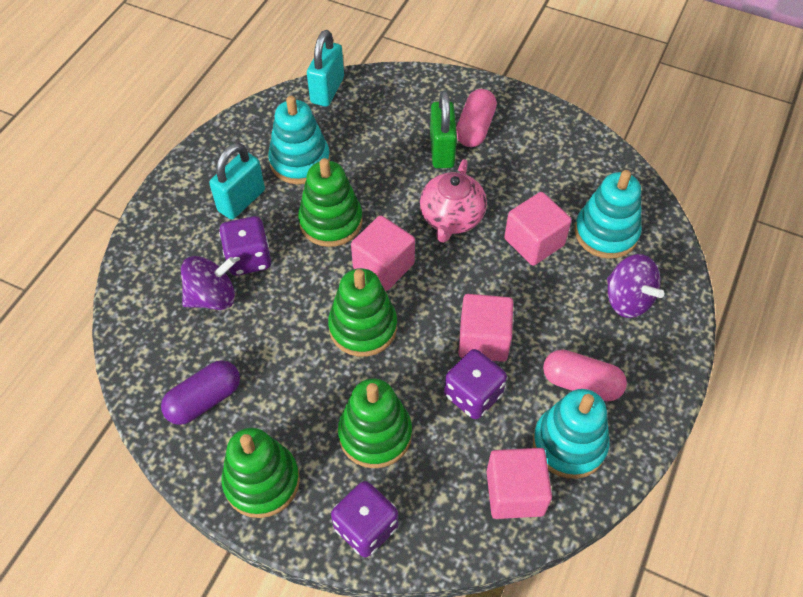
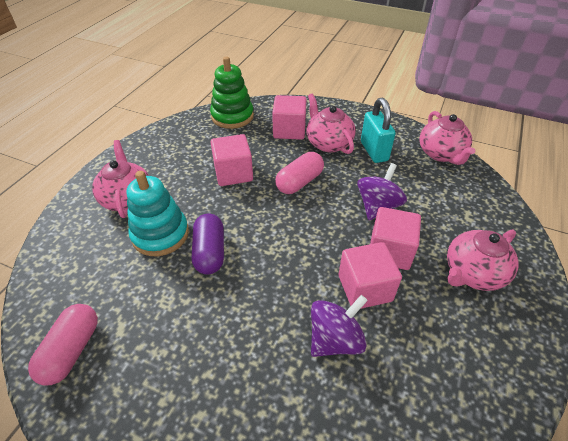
green padlock: 1 -> 0
green stacking toy: 4 -> 1
pink teapot: 1 -> 4
purple dice: 3 -> 0
turquoise padlock: 2 -> 1
turquoise stacking toy: 3 -> 1

